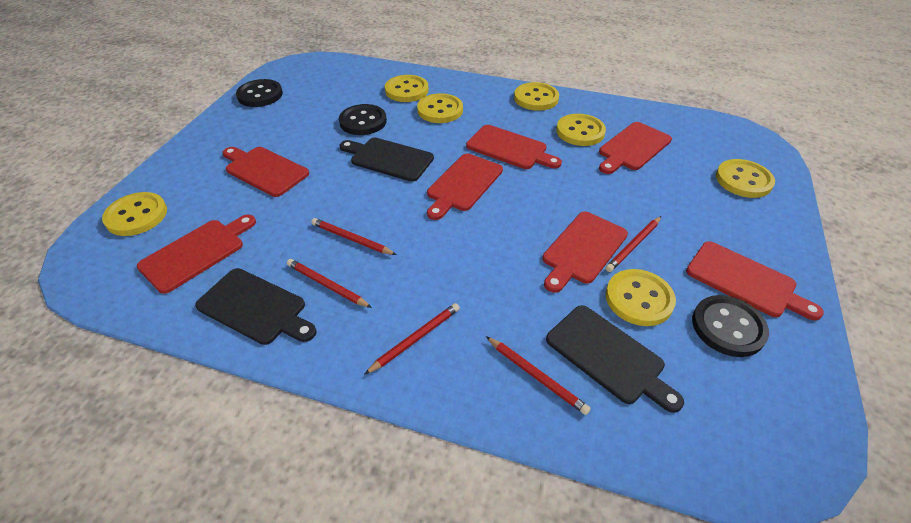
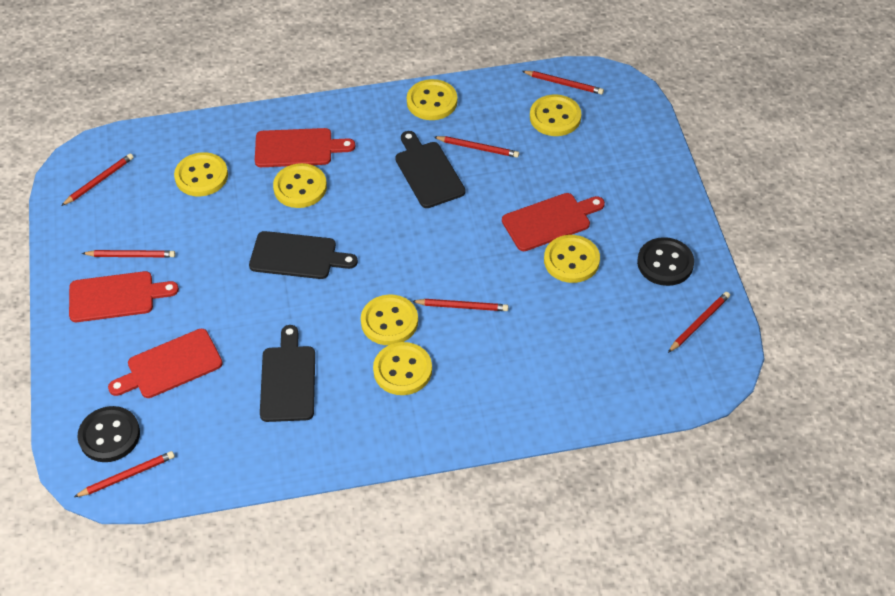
black button: 3 -> 2
red cutting board: 7 -> 4
red pencil: 5 -> 7

